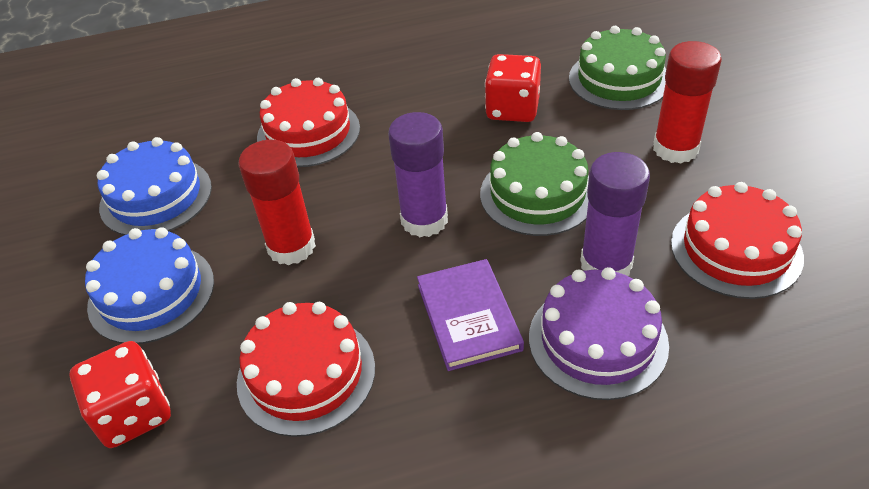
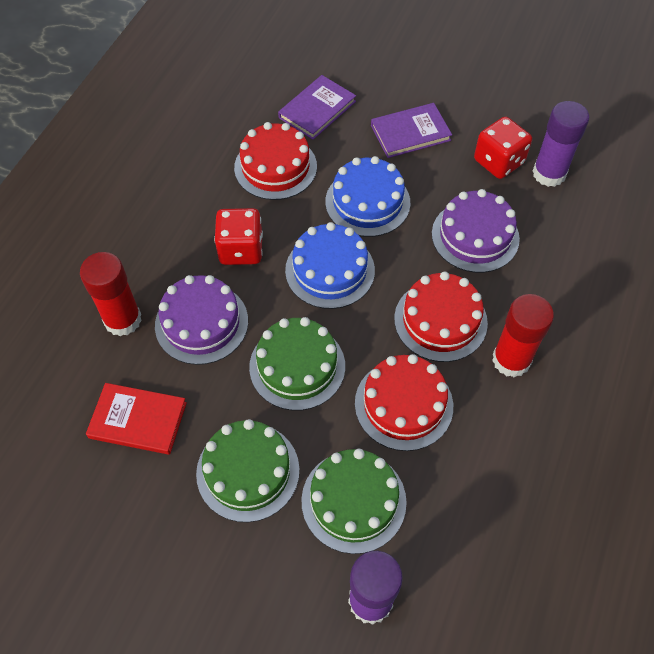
green cake: 2 -> 3
purple book: 1 -> 2
purple cake: 1 -> 2
red book: 0 -> 1

